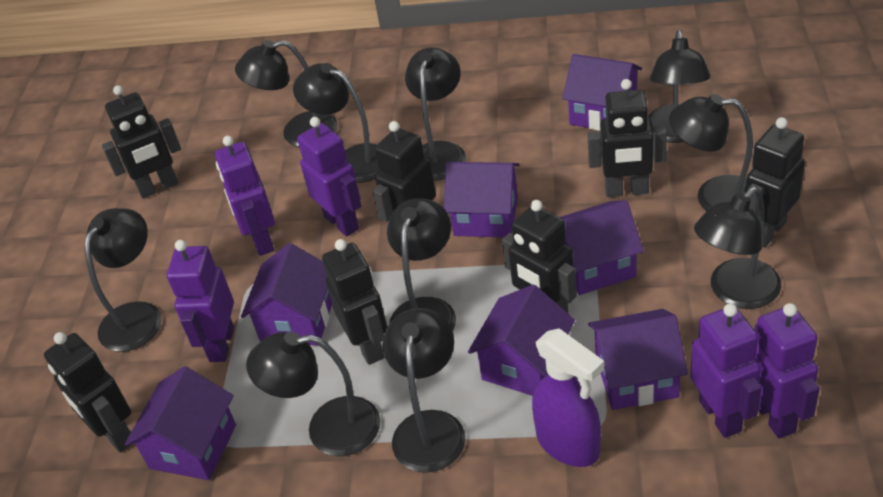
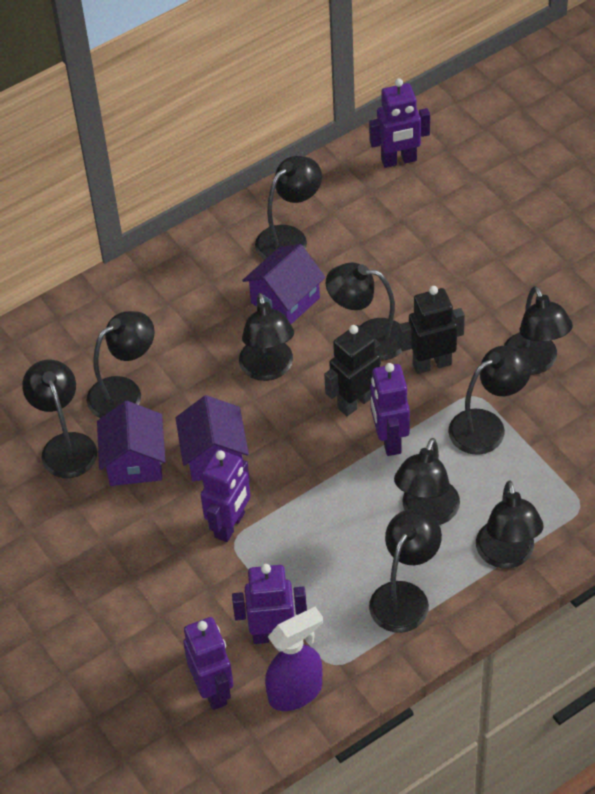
black robot: 7 -> 2
purple house: 7 -> 3

